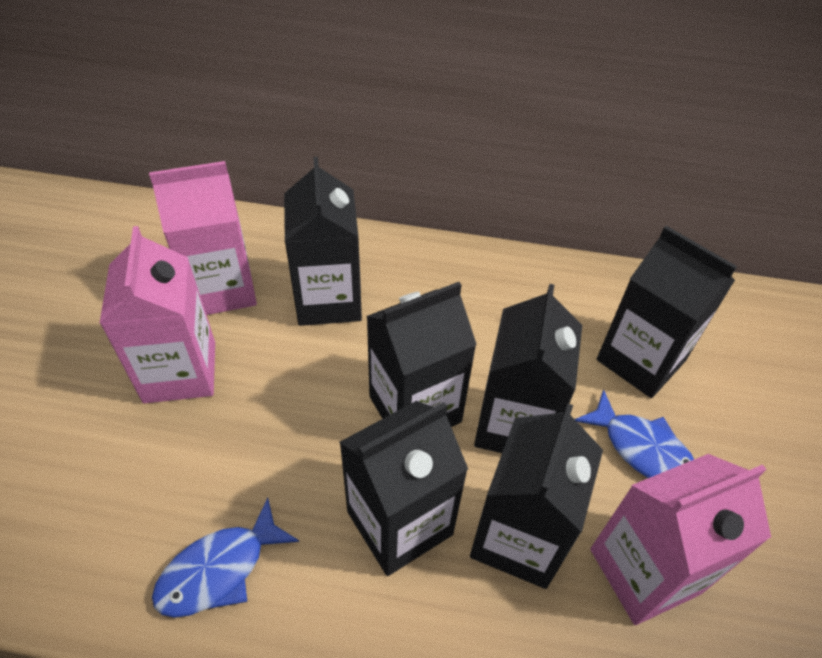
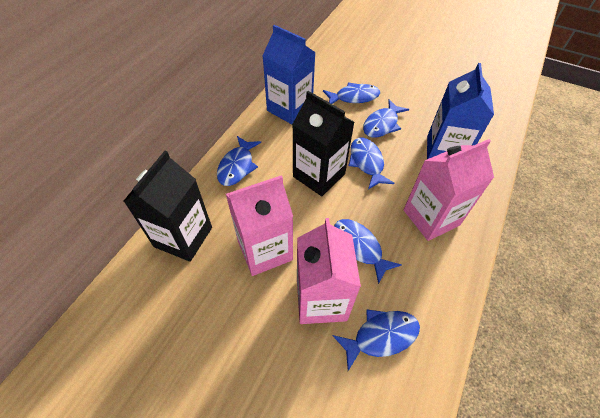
black carton: 6 -> 2
blue carton: 0 -> 2
blue fish: 2 -> 6

